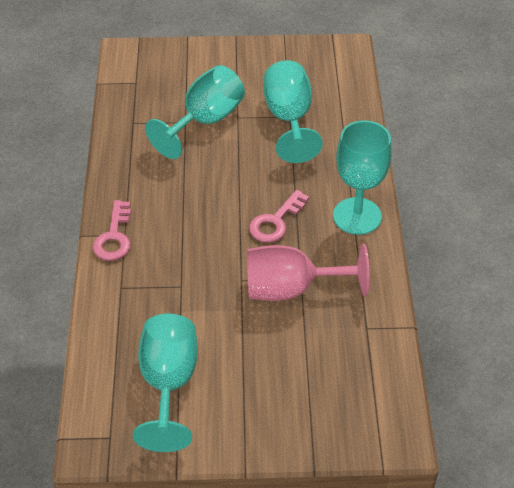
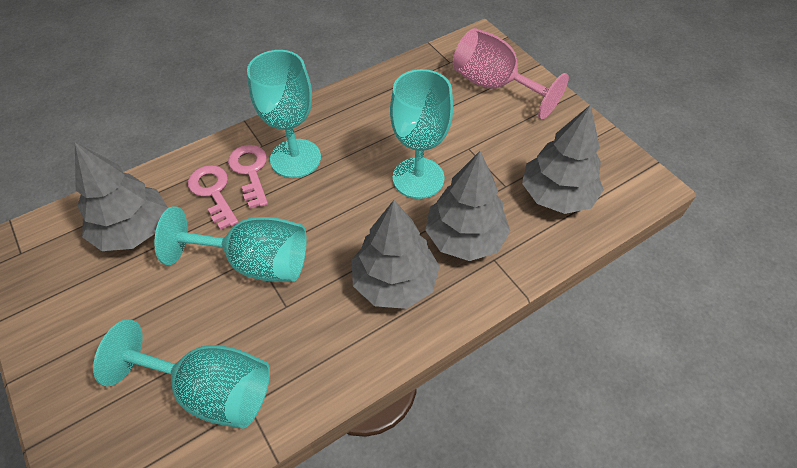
grey tree: 0 -> 4

